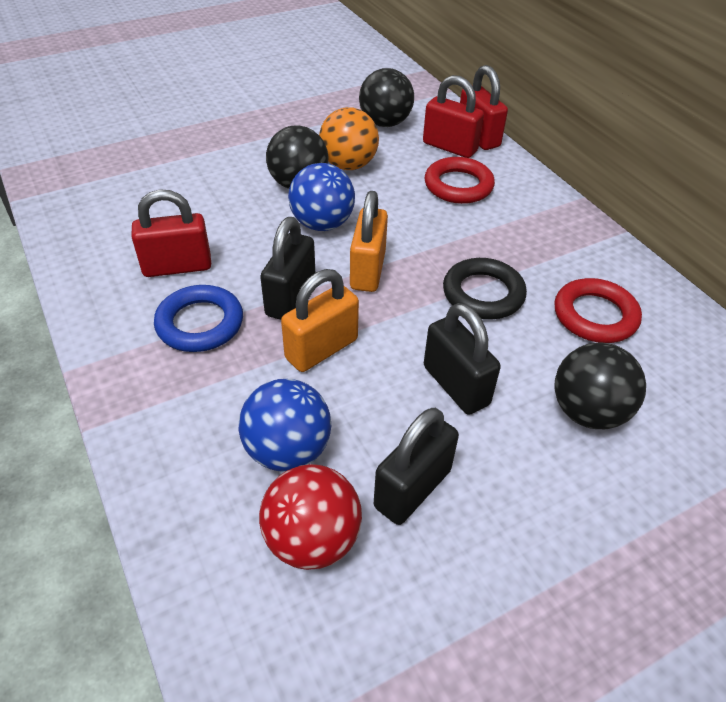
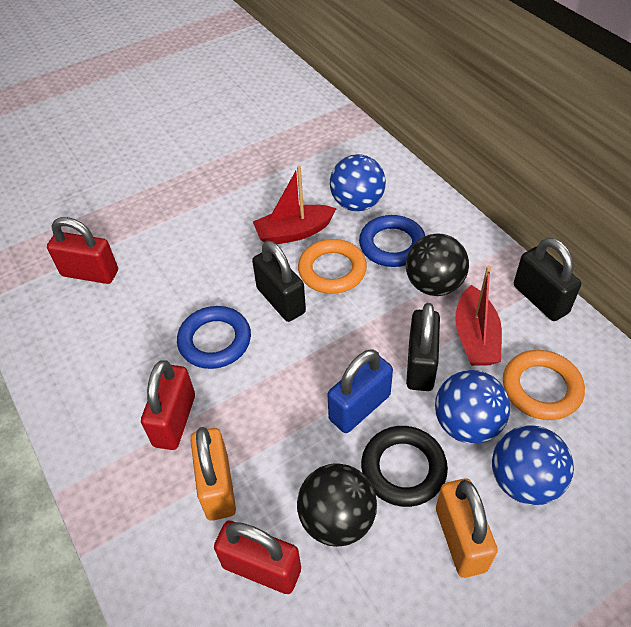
black ball: 3 -> 2
blue ball: 2 -> 3
blue padlock: 0 -> 1
blue ring: 1 -> 2
orange ball: 1 -> 0
orange ring: 0 -> 2
red ball: 1 -> 0
red boat: 0 -> 2
red ring: 2 -> 0

